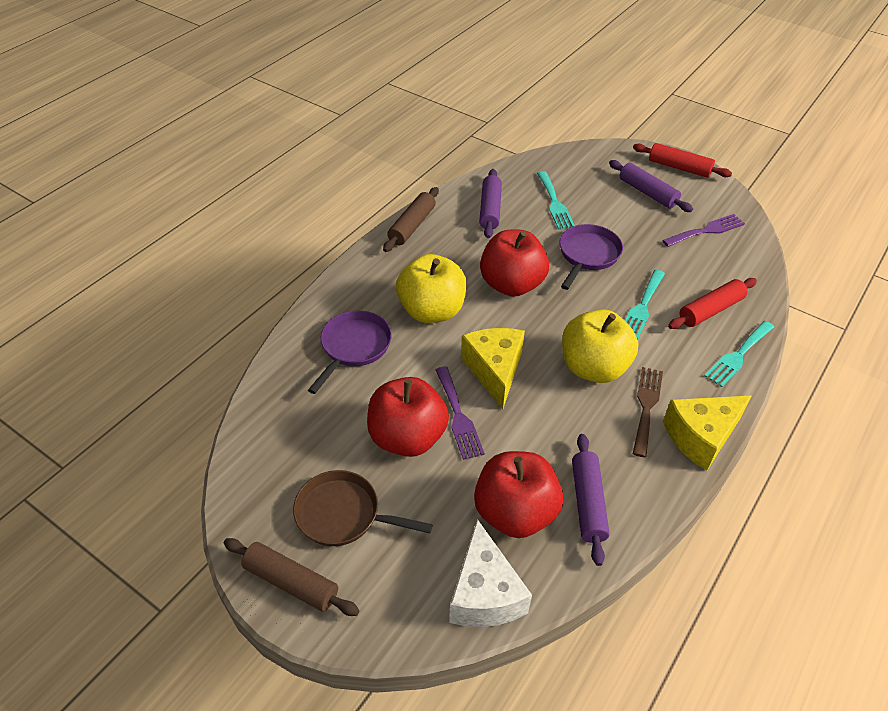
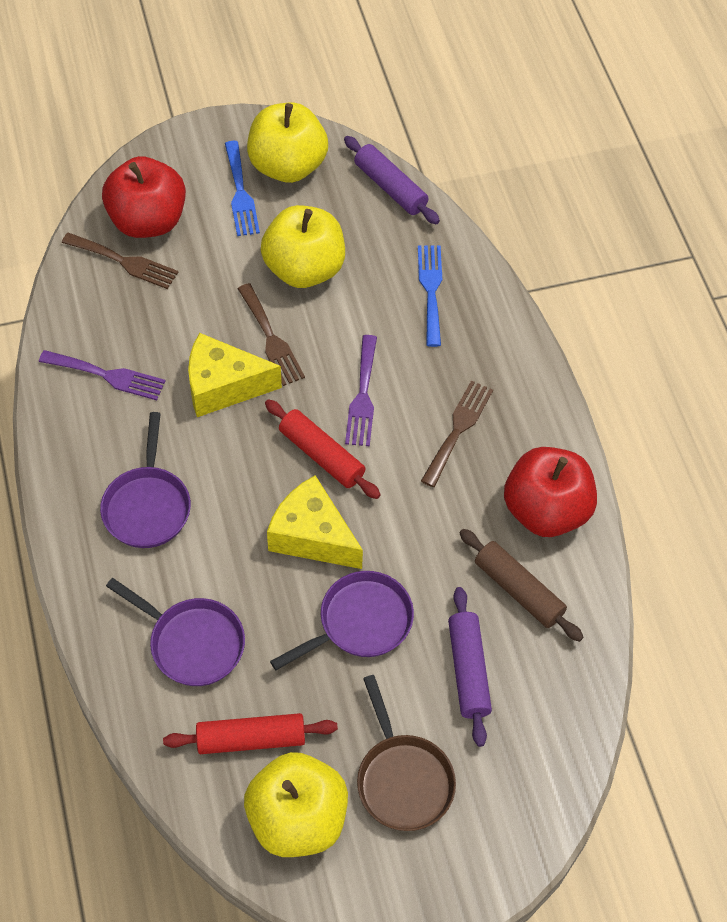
blue fork: 0 -> 2
brown fork: 1 -> 3
brown rolling pin: 2 -> 1
purple pan: 2 -> 3
purple rolling pin: 3 -> 2
red apple: 3 -> 2
turquoise fork: 3 -> 0
white cheese: 1 -> 0
yellow apple: 2 -> 3

